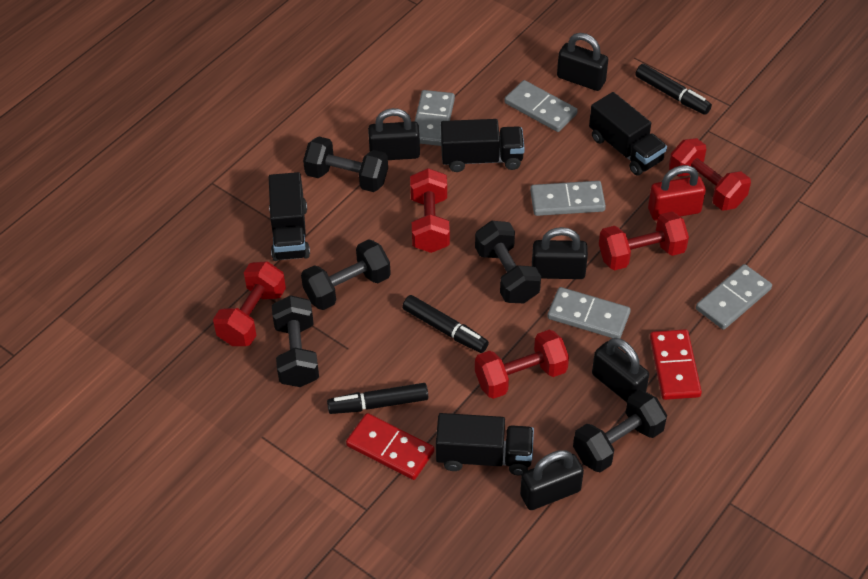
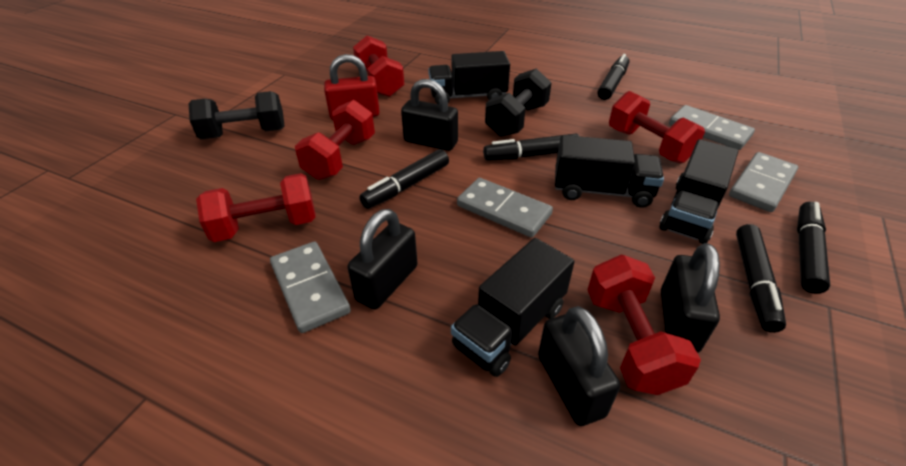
black dumbbell: 5 -> 2
black marker: 3 -> 5
black padlock: 5 -> 4
grey domino: 5 -> 4
red domino: 2 -> 0

